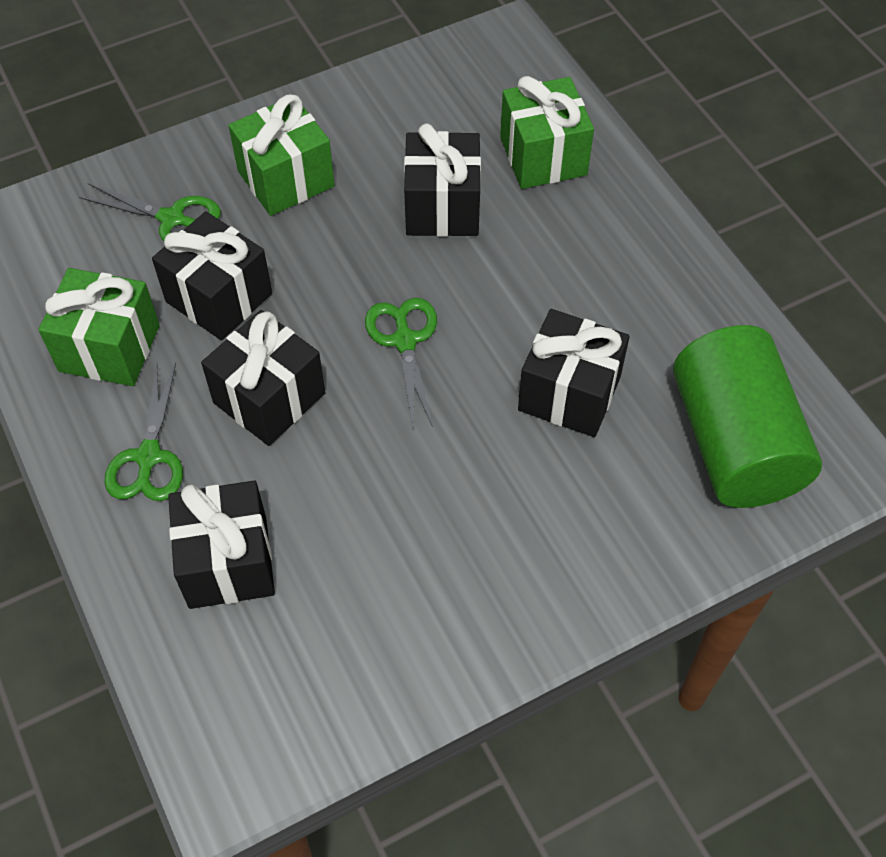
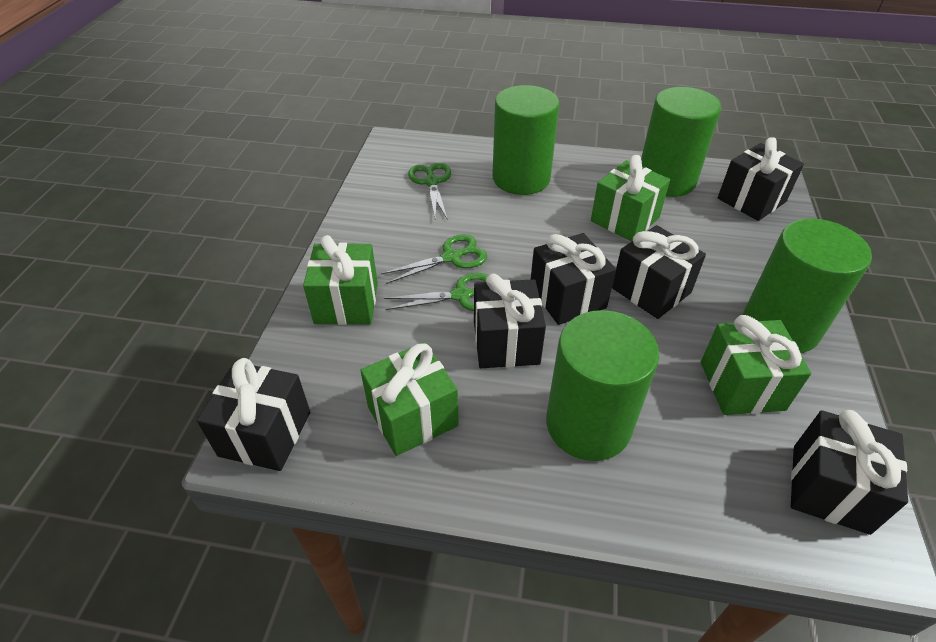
black gift: 5 -> 6
green cylinder: 1 -> 4
green gift: 3 -> 4

